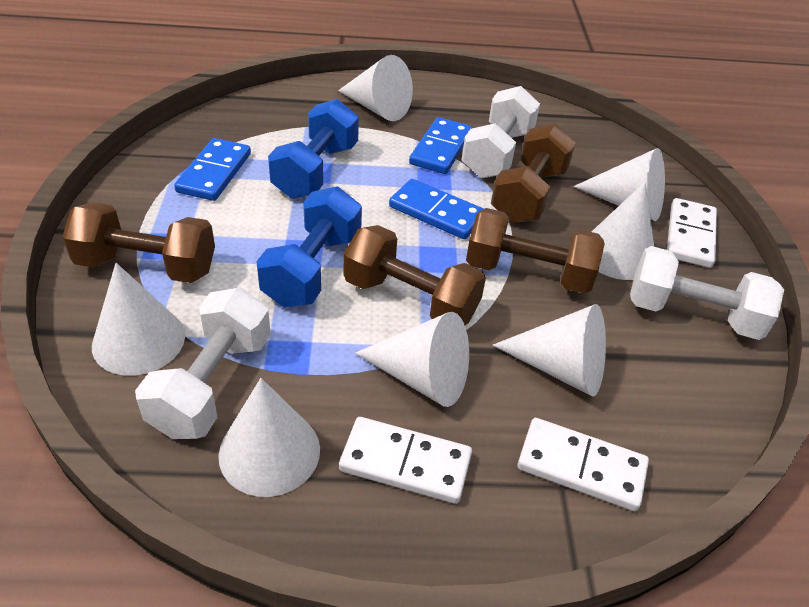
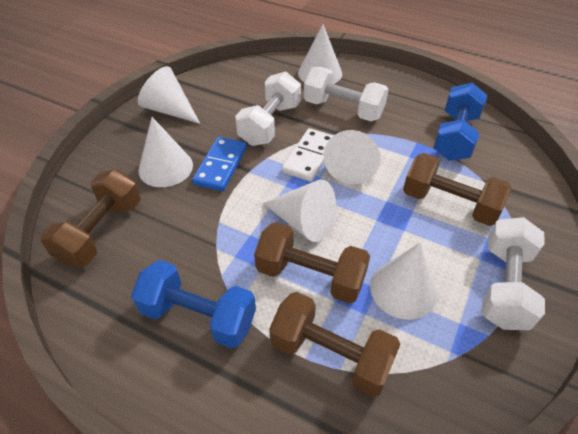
blue domino: 3 -> 1
white cone: 7 -> 6
white domino: 3 -> 1

